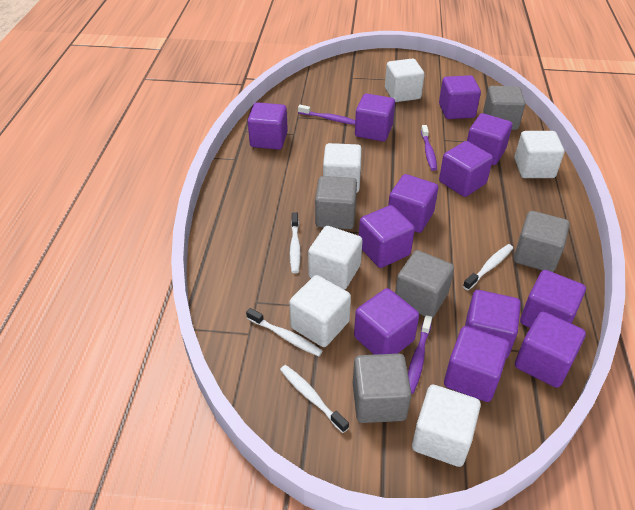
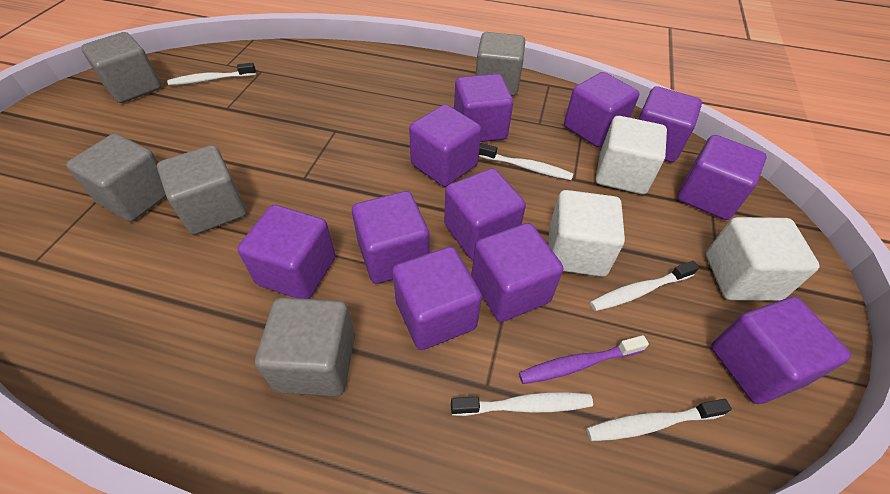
purple cube: 12 -> 11
purple toothbrush: 3 -> 1
white cube: 6 -> 3
white toothbrush: 4 -> 5

